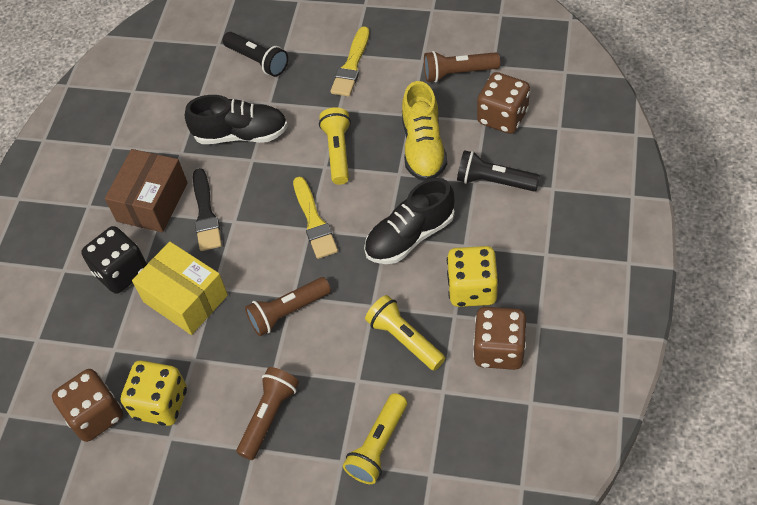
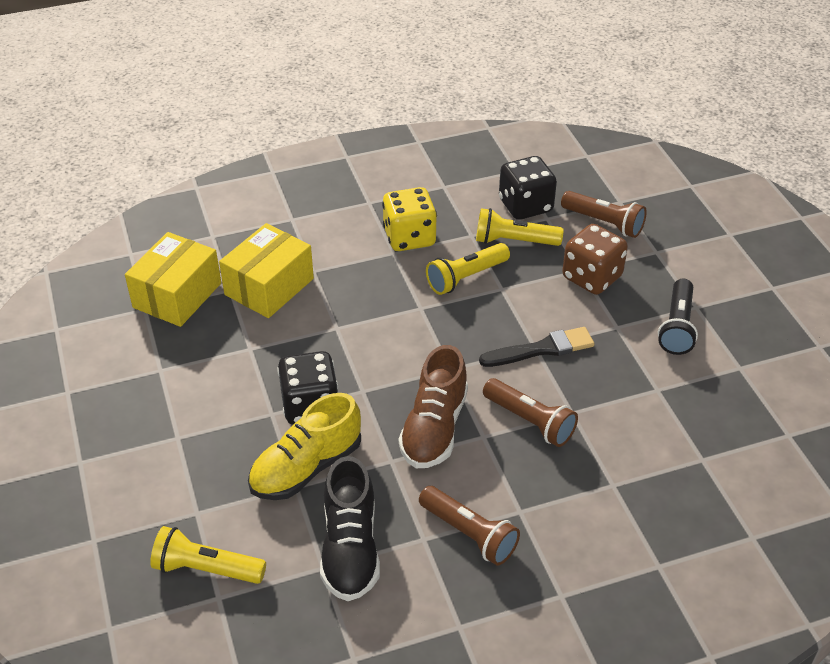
black dice: 1 -> 2
black flashlight: 2 -> 1
black shoe: 2 -> 1
brown box: 1 -> 0
brown dice: 3 -> 1
brown shoe: 0 -> 1
yellow box: 1 -> 2
yellow brush: 2 -> 0
yellow dice: 2 -> 1

